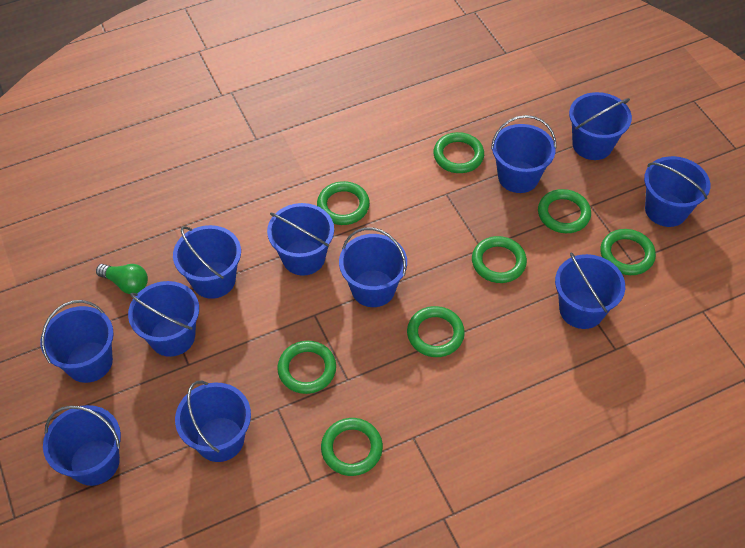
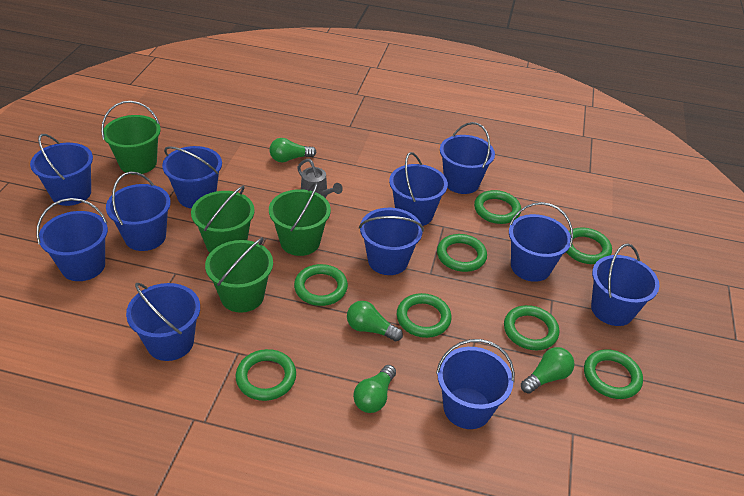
green bucket: 0 -> 4
green light bulb: 1 -> 4
grey watering can: 0 -> 1

